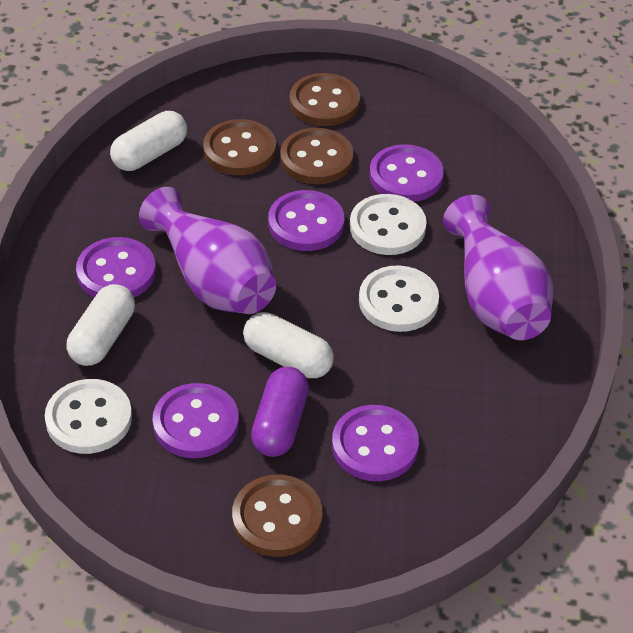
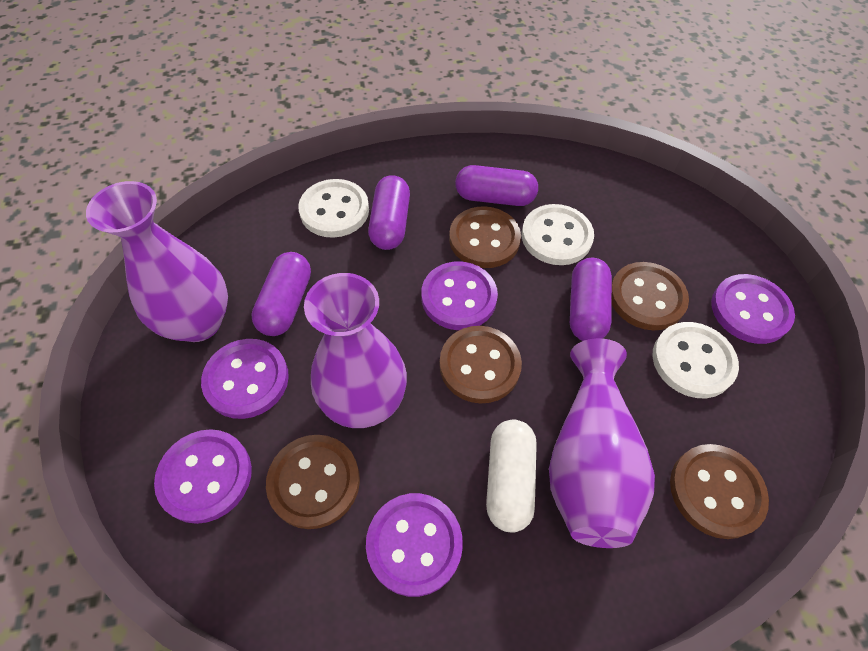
brown button: 4 -> 5
purple capsule: 1 -> 4
purple vase: 2 -> 3
white capsule: 3 -> 1

